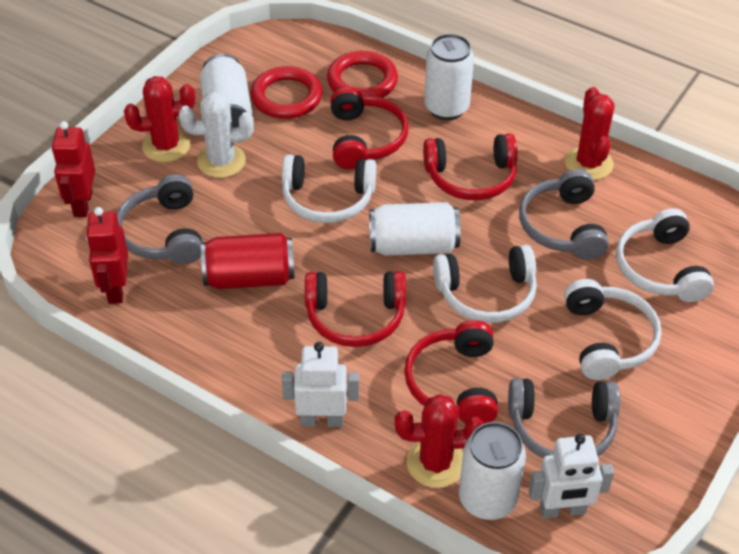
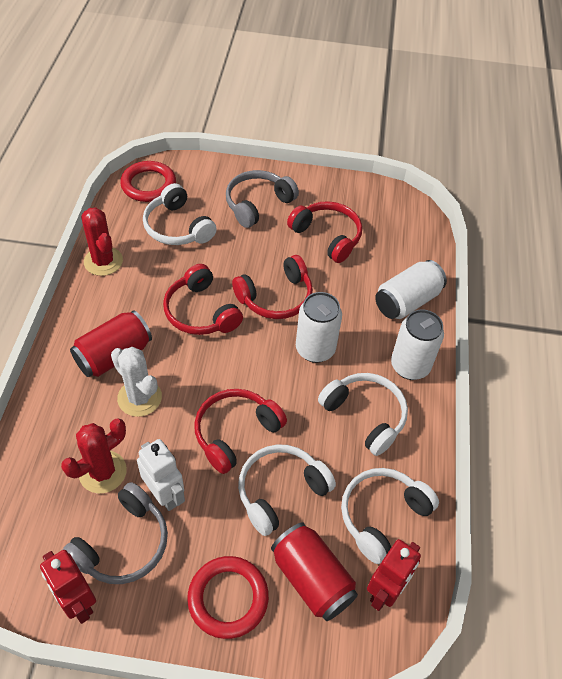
grey headphones: 3 -> 2
red cactus: 3 -> 2
red can: 1 -> 2
white can: 4 -> 3
white robot: 2 -> 1

